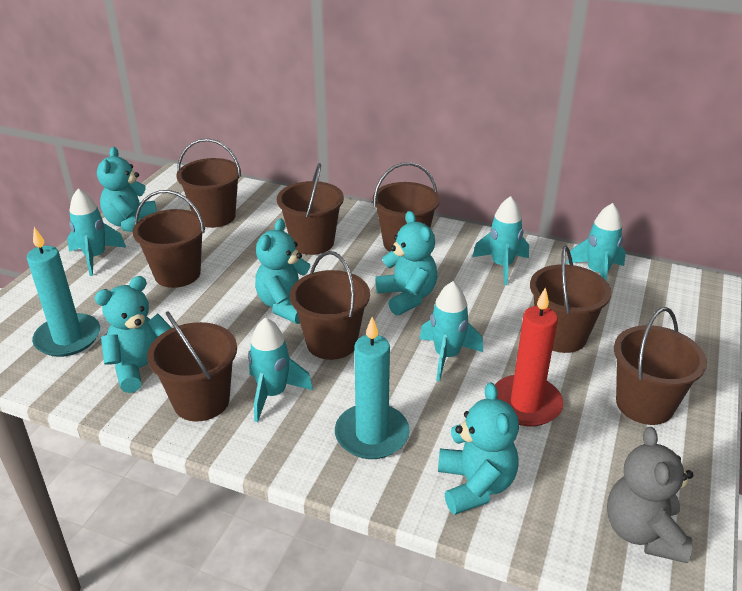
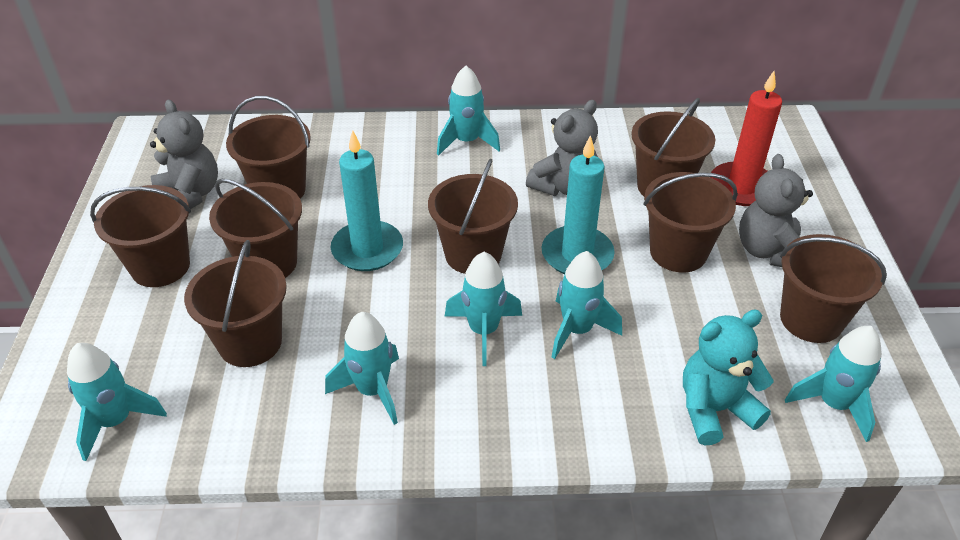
grey teddy bear: 1 -> 3
turquoise rocket: 5 -> 6
turquoise teddy bear: 5 -> 1

